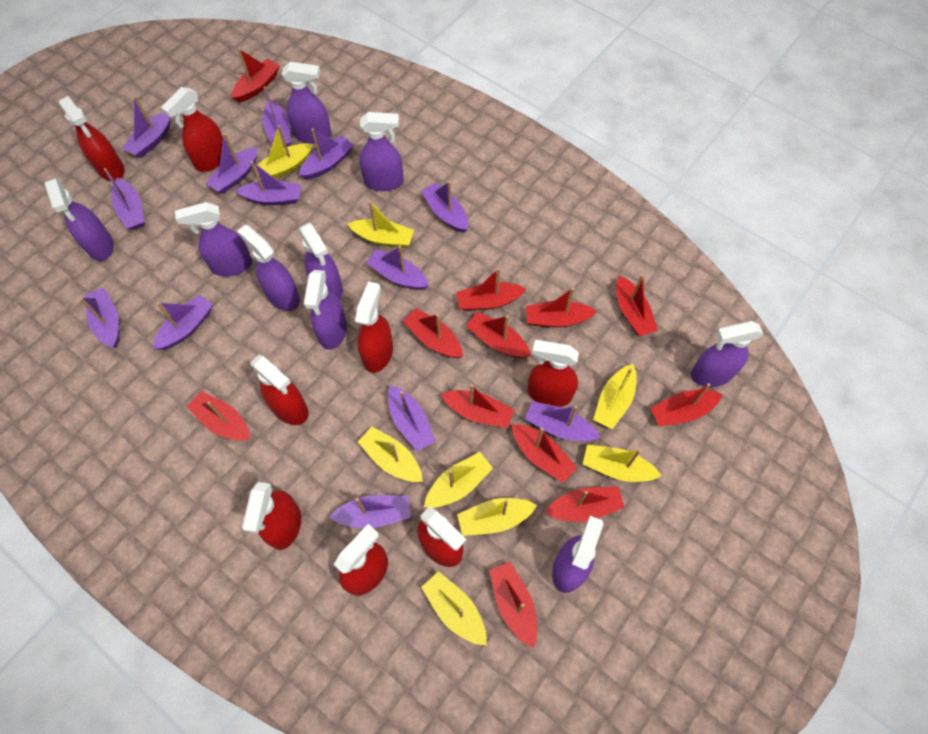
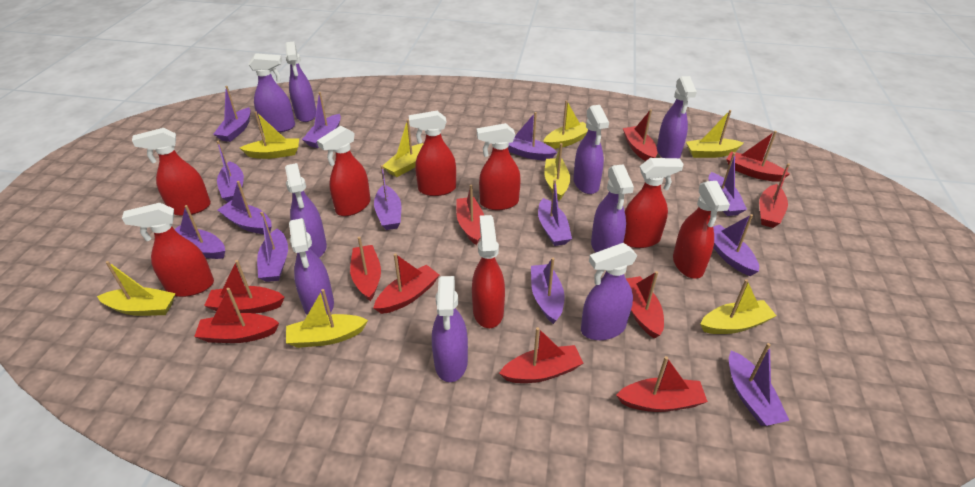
red boat: 12 -> 11

